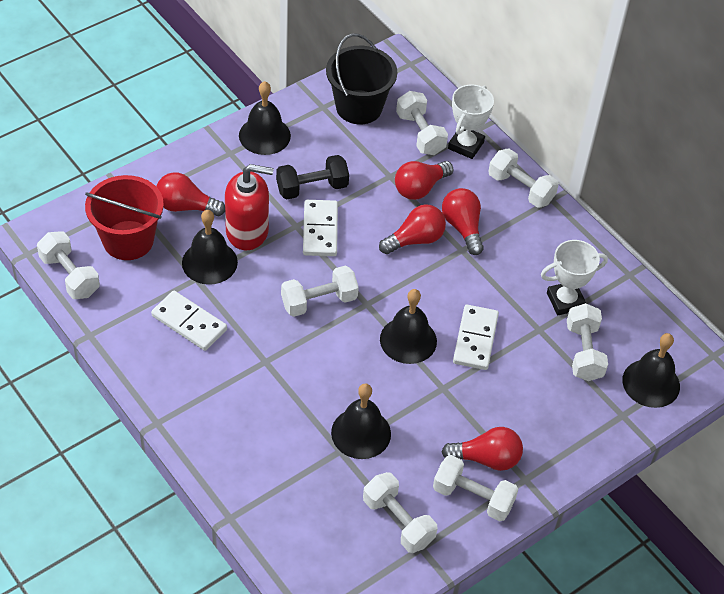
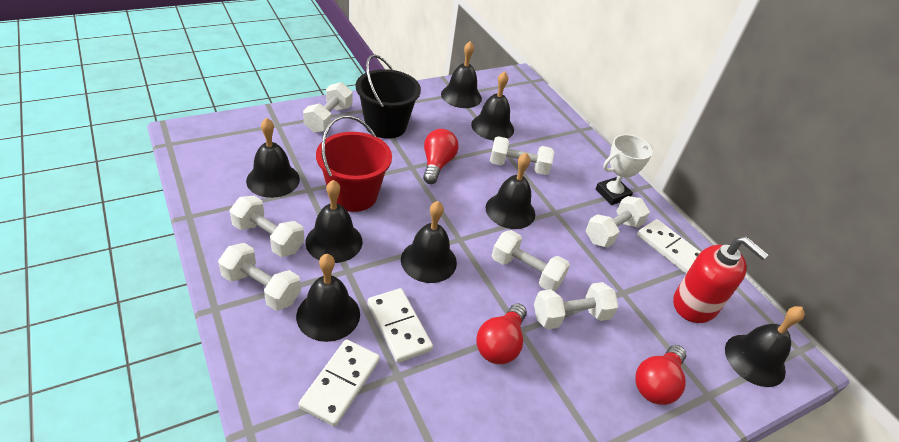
black bell: 5 -> 8
black dumbbell: 1 -> 0
red light bulb: 5 -> 3
white trophy: 2 -> 1

